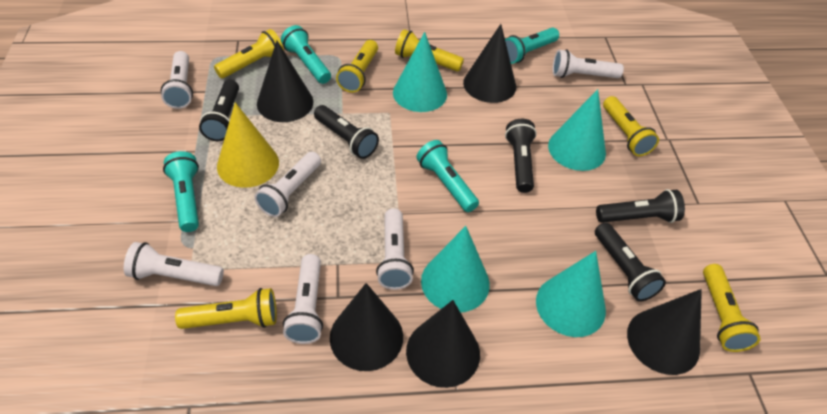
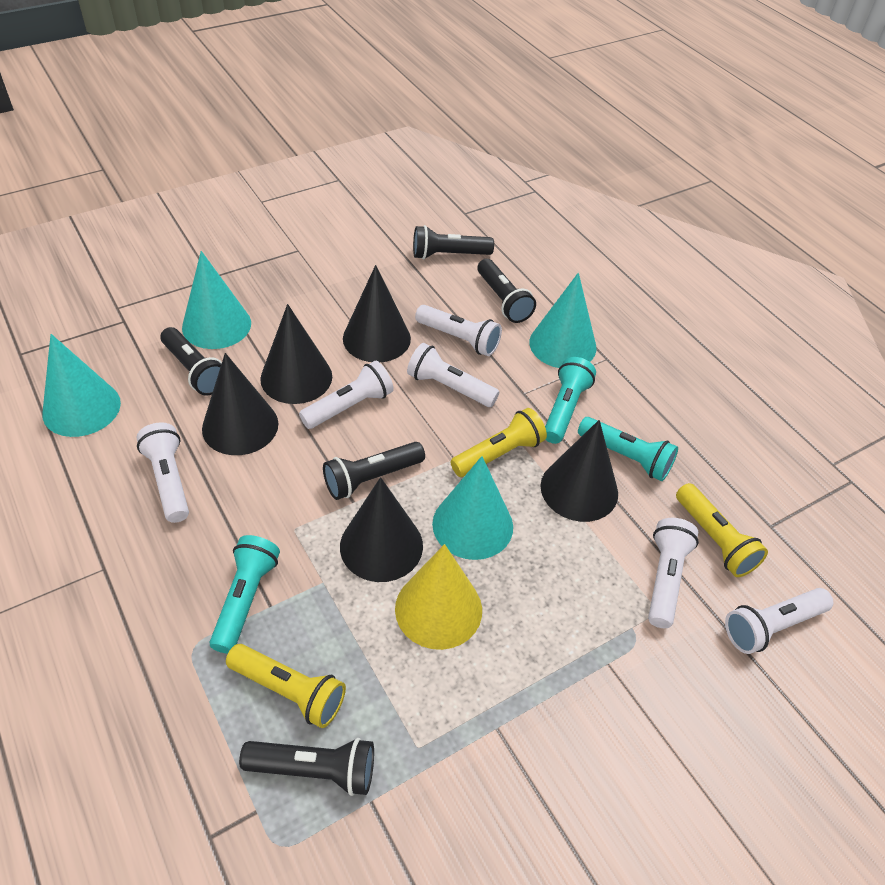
turquoise flashlight: 4 -> 3
yellow flashlight: 6 -> 3

